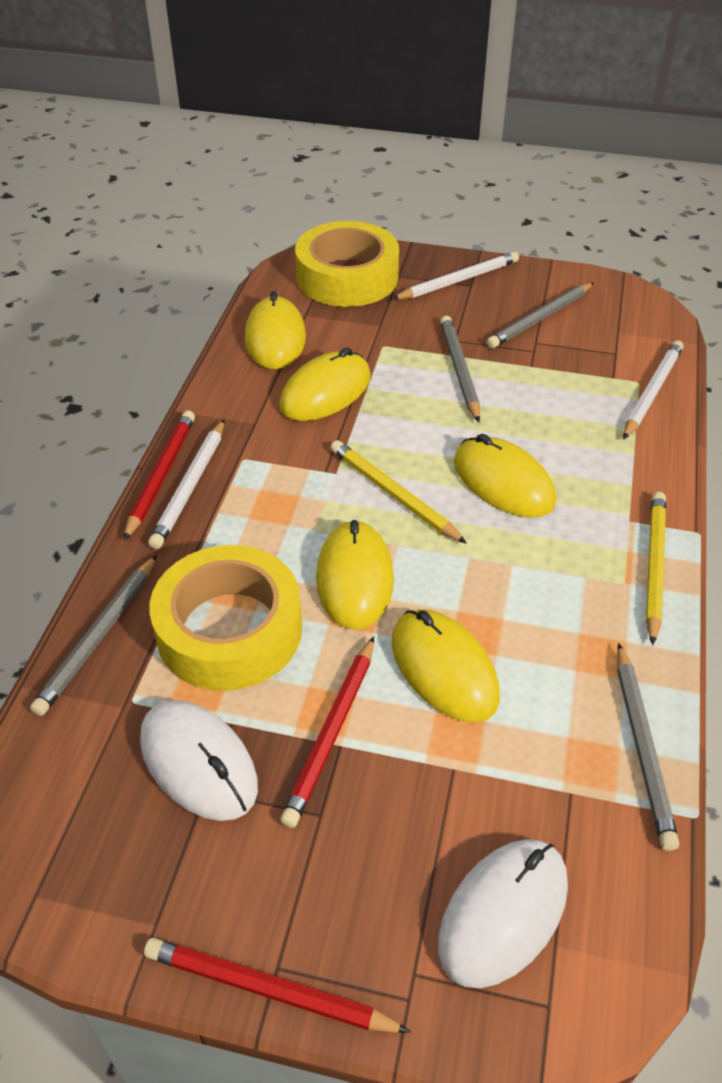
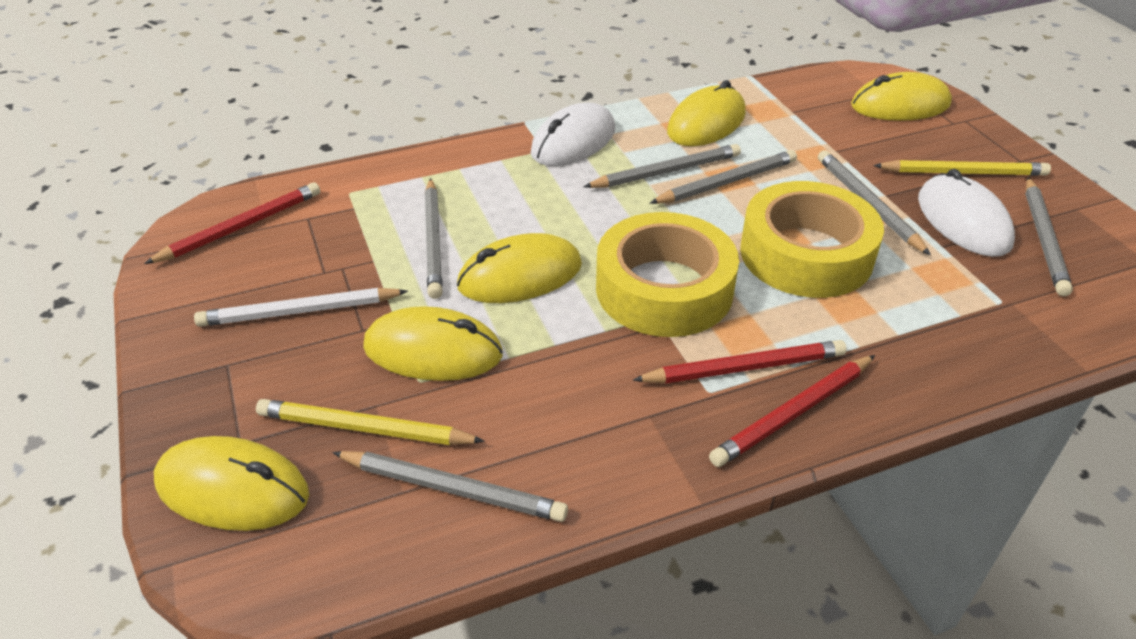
grey pencil: 4 -> 6
white pencil: 3 -> 1

